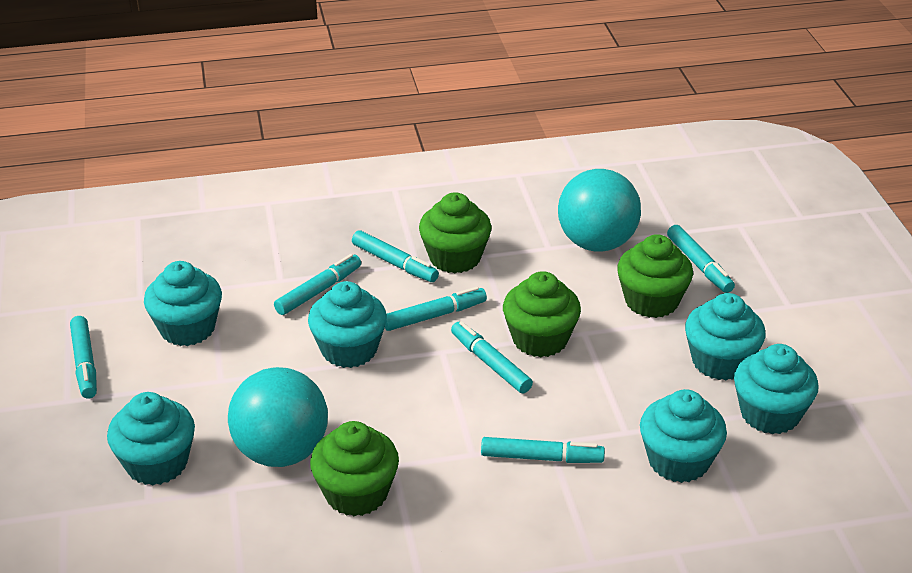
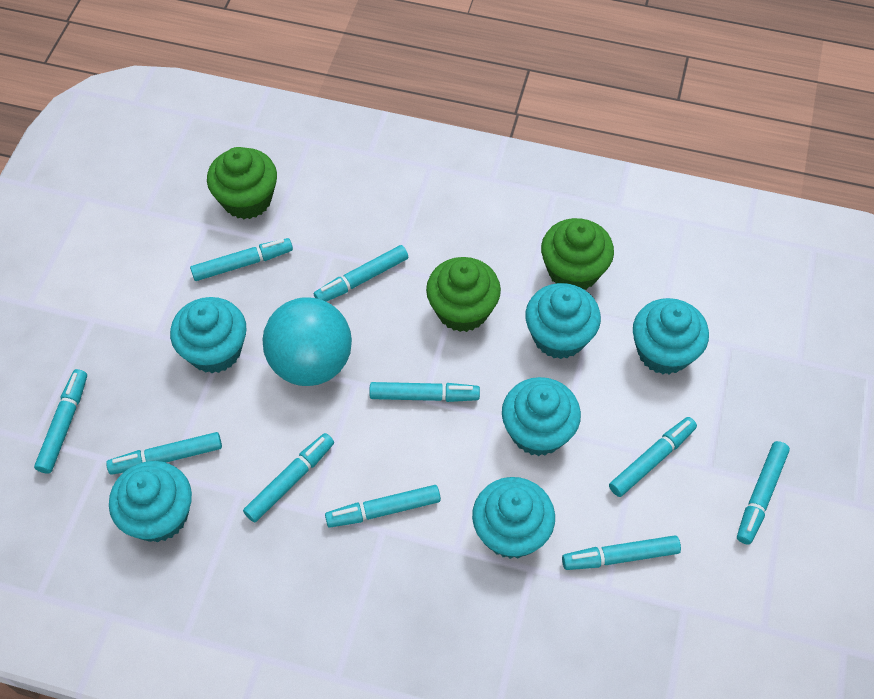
green cupcake: 4 -> 3
turquoise ball: 2 -> 1
turquoise marker: 7 -> 10

